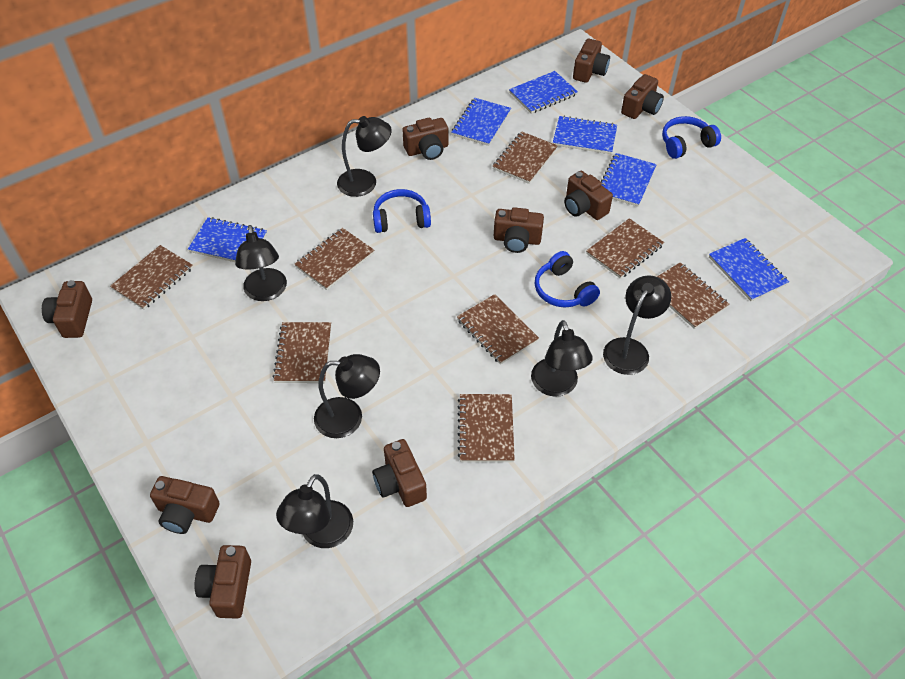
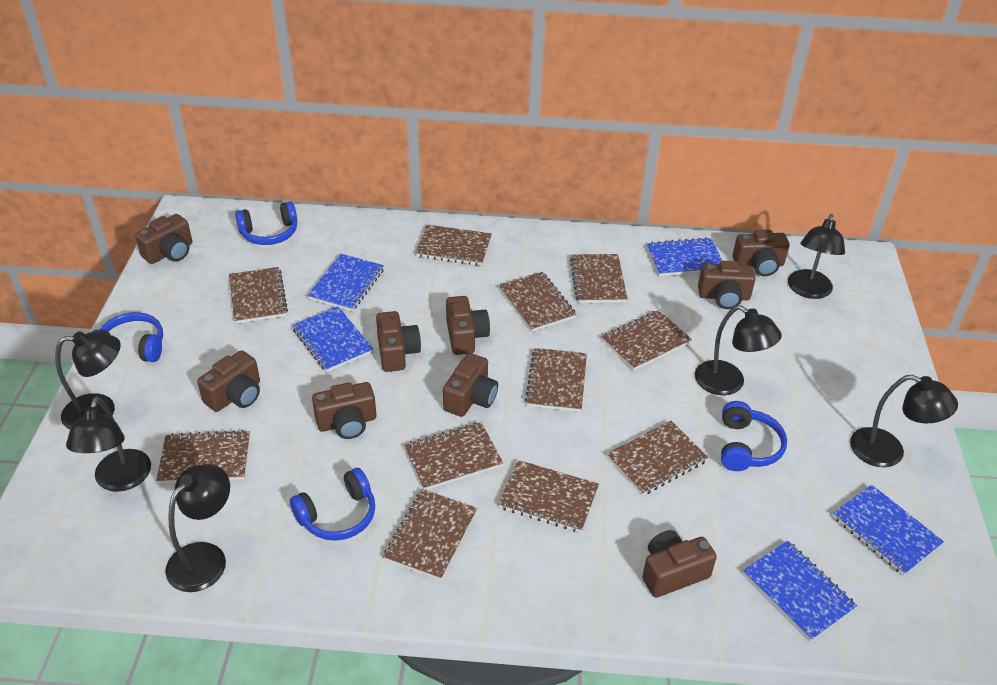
blue headphones: 3 -> 4
blue notebook: 6 -> 5
brown notebook: 8 -> 11

